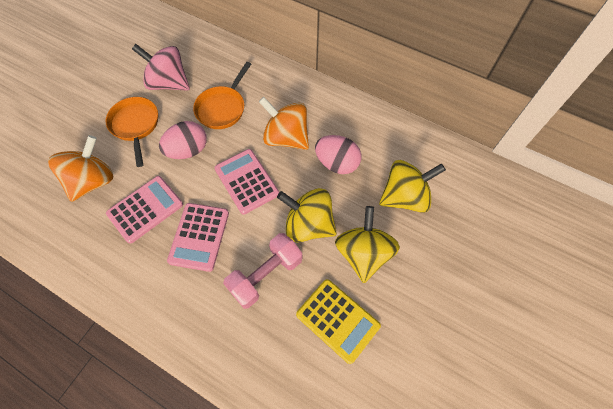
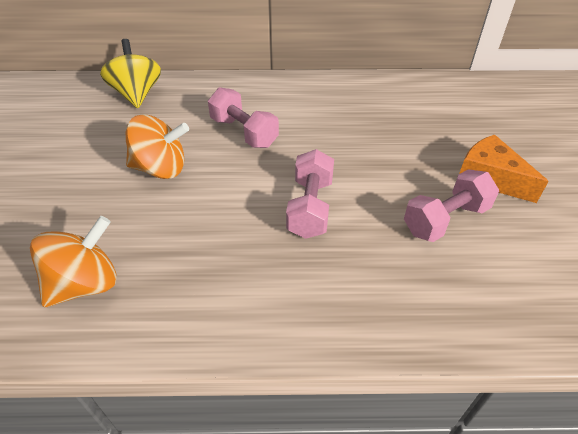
orange cheese: 0 -> 1
orange pan: 2 -> 0
pink calculator: 3 -> 0
pink dumbbell: 1 -> 3
pink egg: 2 -> 0
pink spinning top: 1 -> 0
yellow calculator: 1 -> 0
yellow spinning top: 3 -> 1

